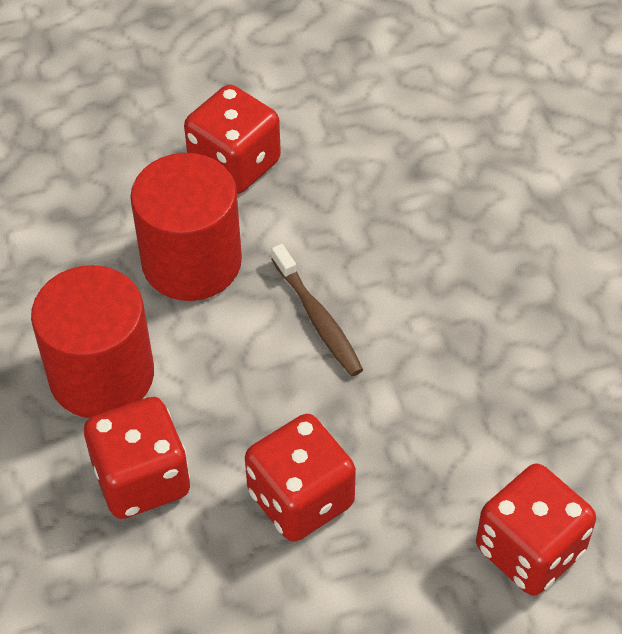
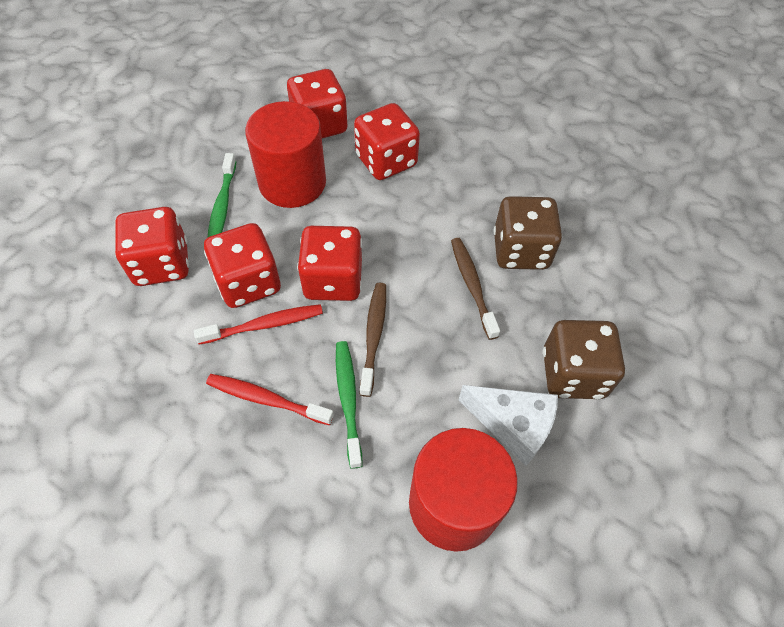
brown dice: 0 -> 2
brown toothbrush: 1 -> 2
green toothbrush: 0 -> 2
red dice: 4 -> 5
red toothbrush: 0 -> 2
white cheese: 0 -> 1

